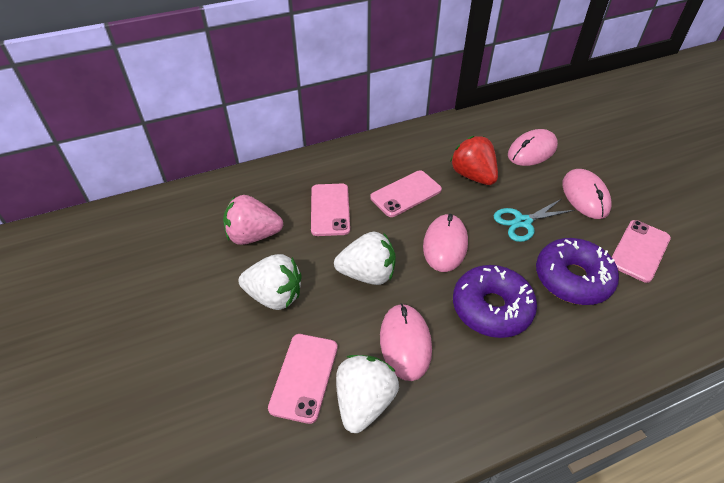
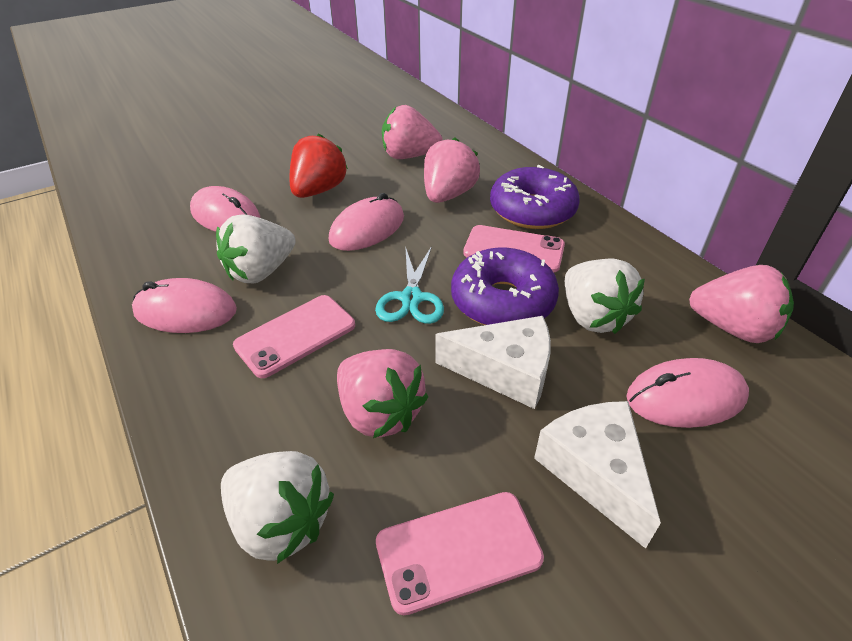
pink phone: 4 -> 3
pink strawberry: 1 -> 4
white cheese: 0 -> 2

